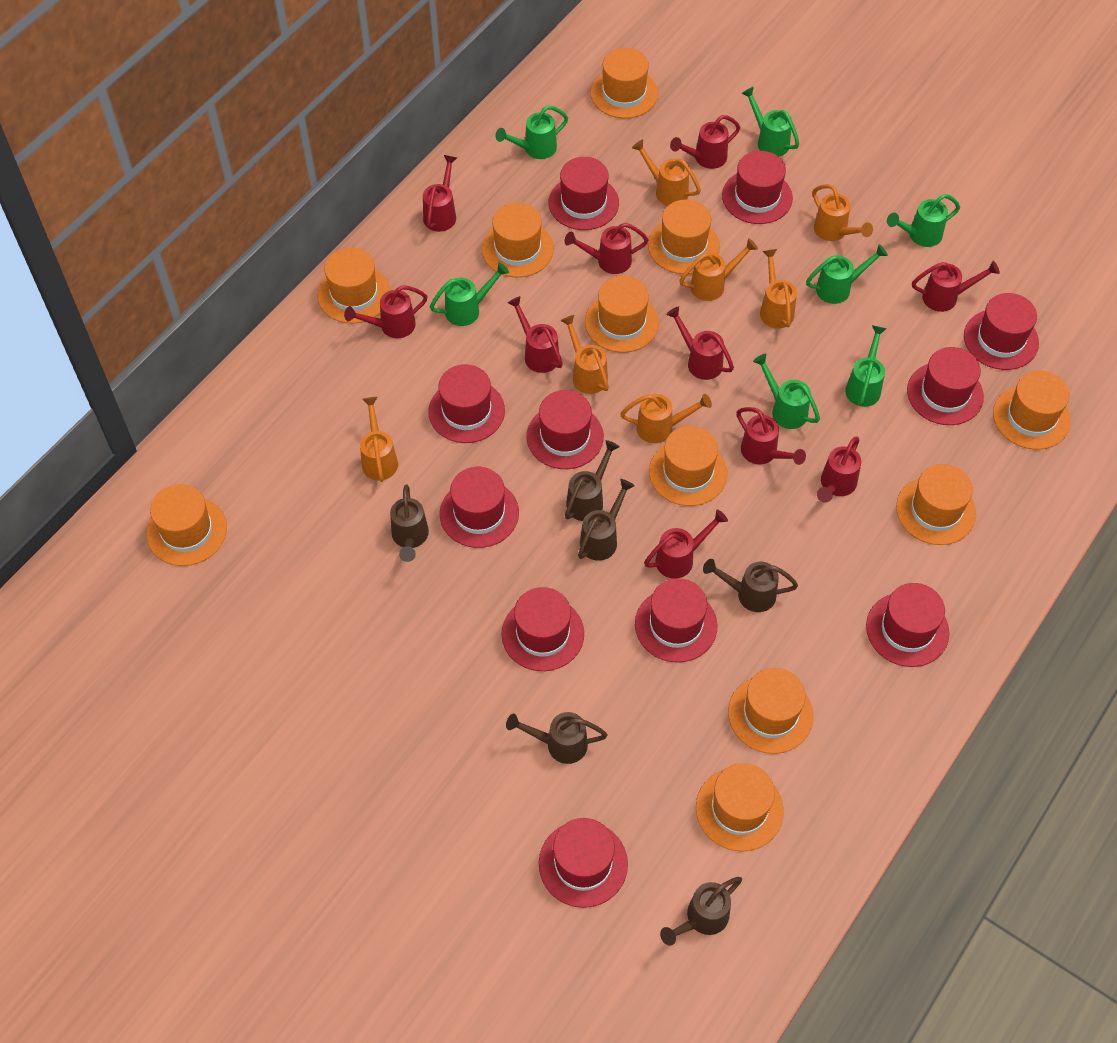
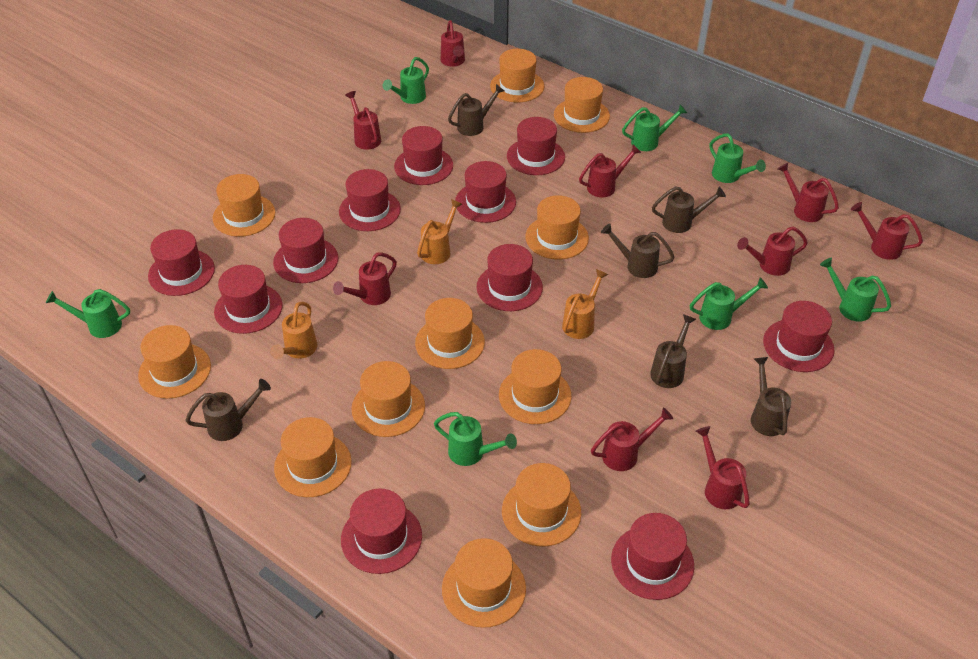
orange watering can: 7 -> 3
red watering can: 10 -> 9

